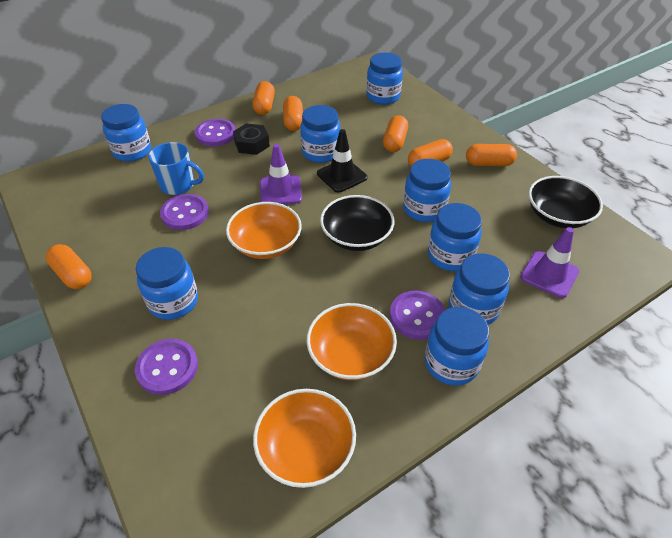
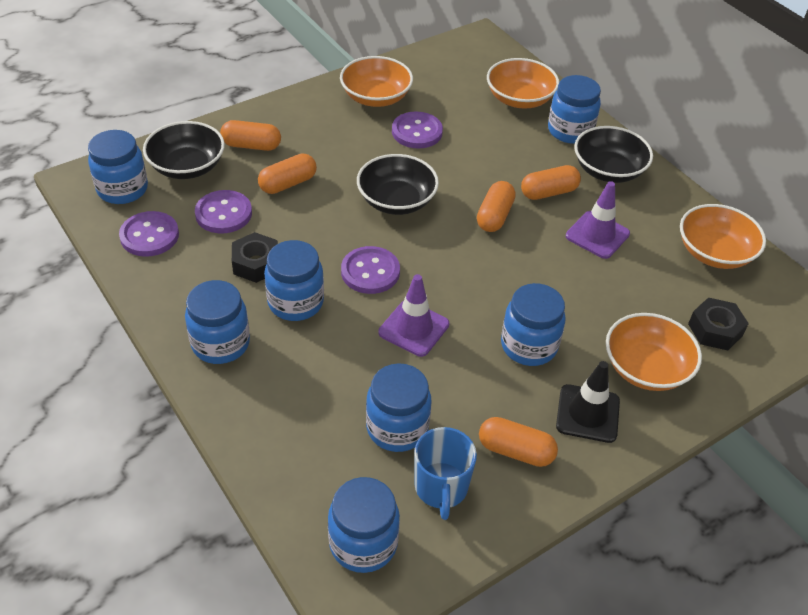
black bowl: 2 -> 3
black nut: 1 -> 2
blue jar: 8 -> 7
orange bowl: 3 -> 4
orange capsule: 6 -> 5

